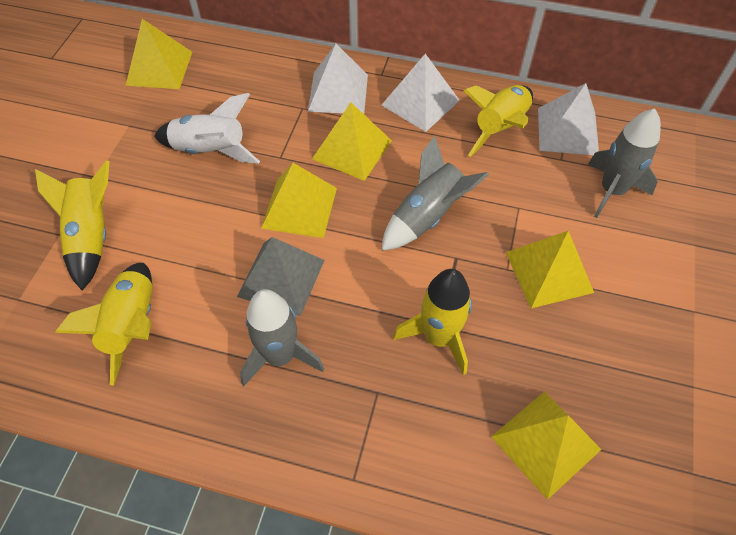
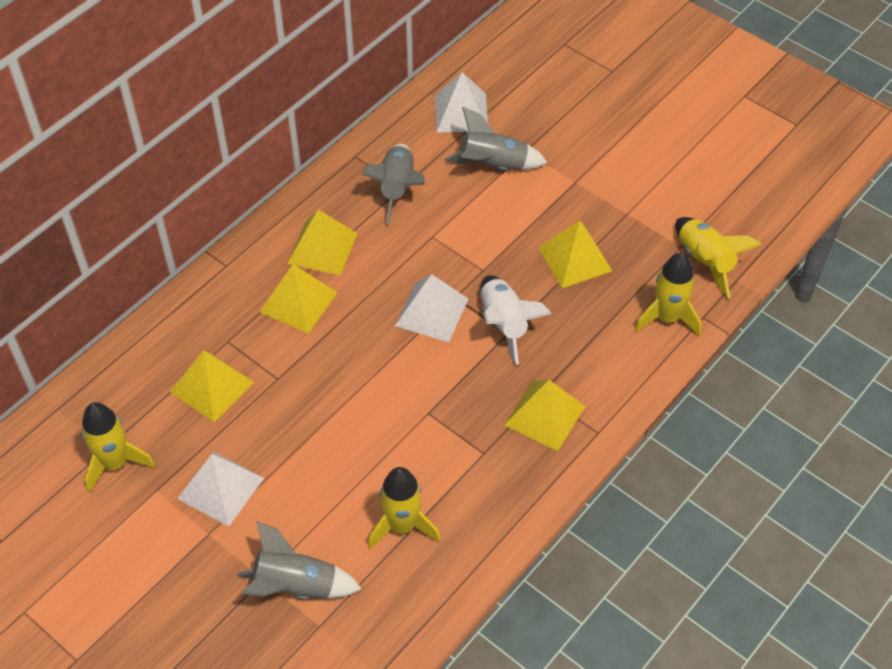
grey pyramid: 1 -> 0

